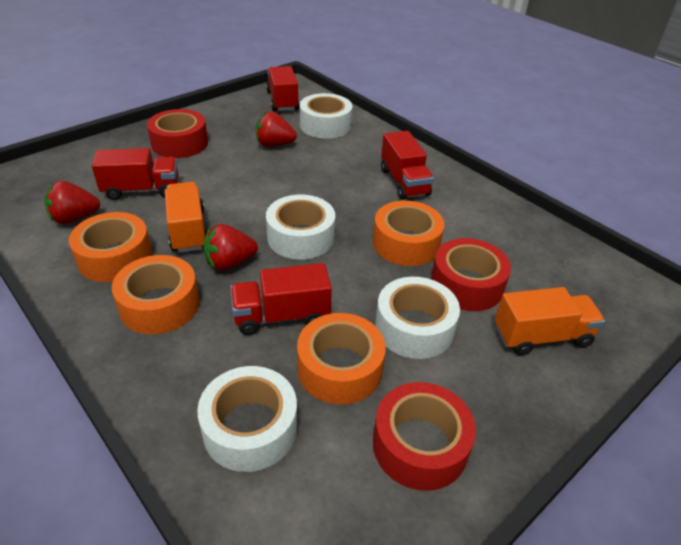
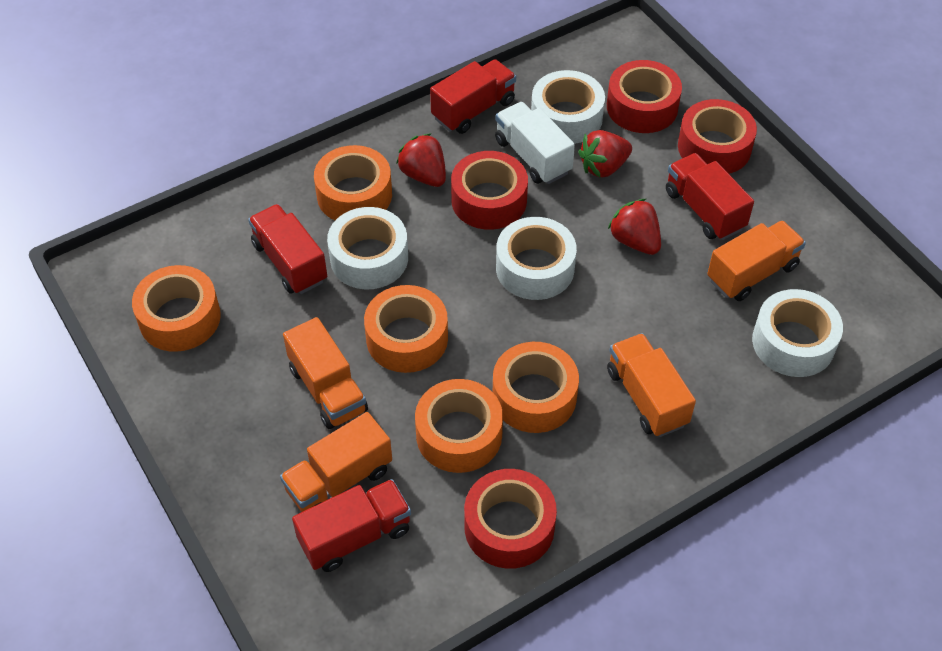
orange tape: 4 -> 5
orange truck: 2 -> 4
red tape: 3 -> 4
white truck: 0 -> 1

